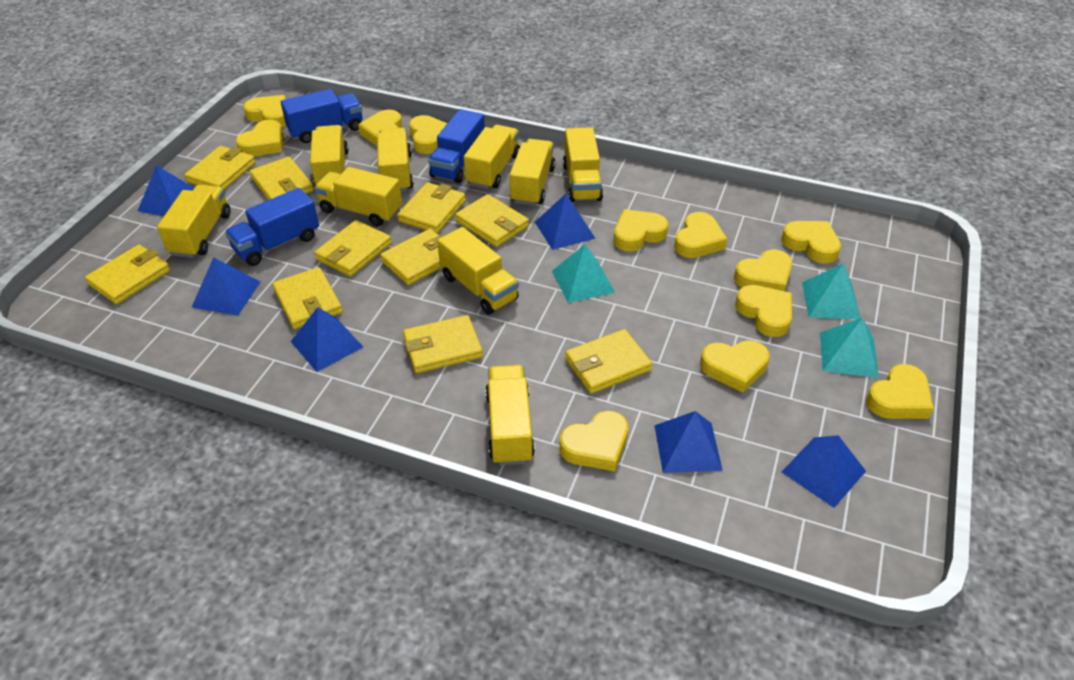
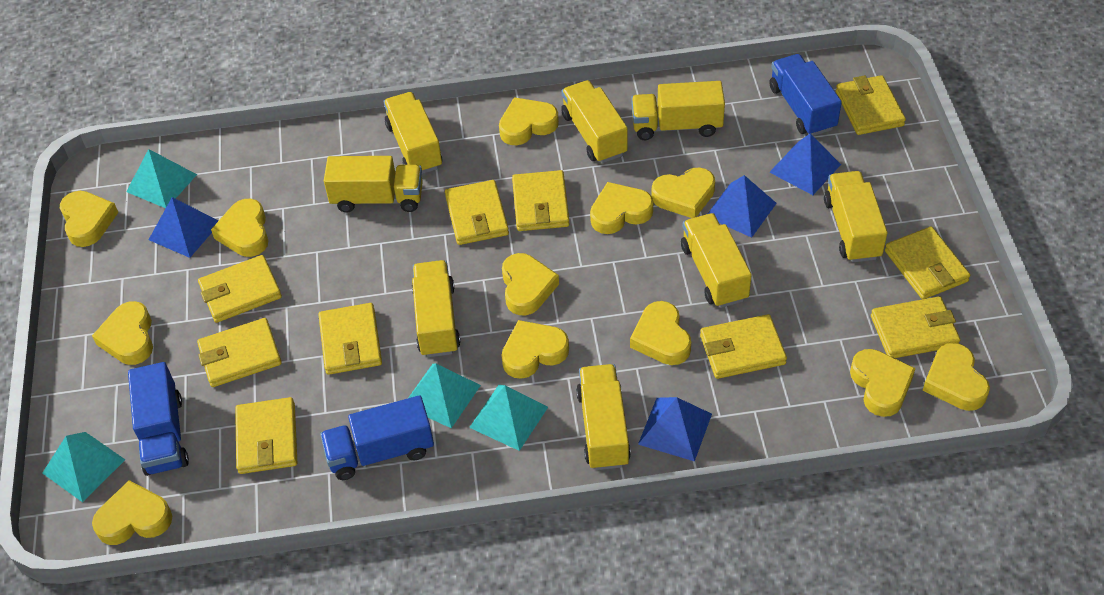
blue pyramid: 6 -> 4
turquoise pyramid: 3 -> 4
yellow truck: 9 -> 8

